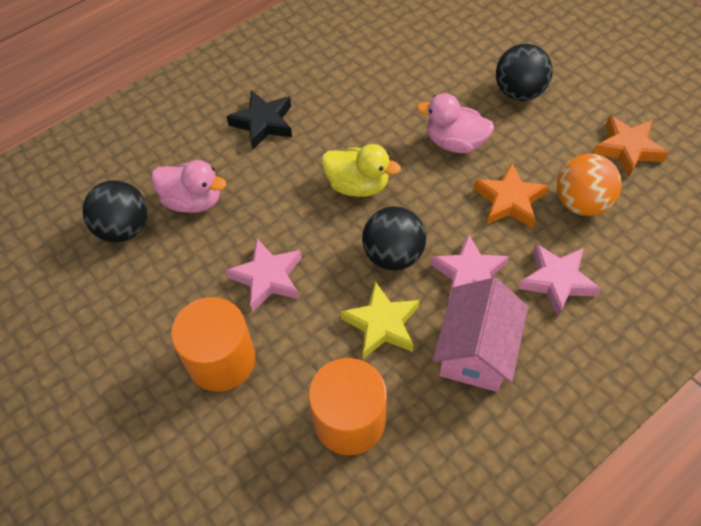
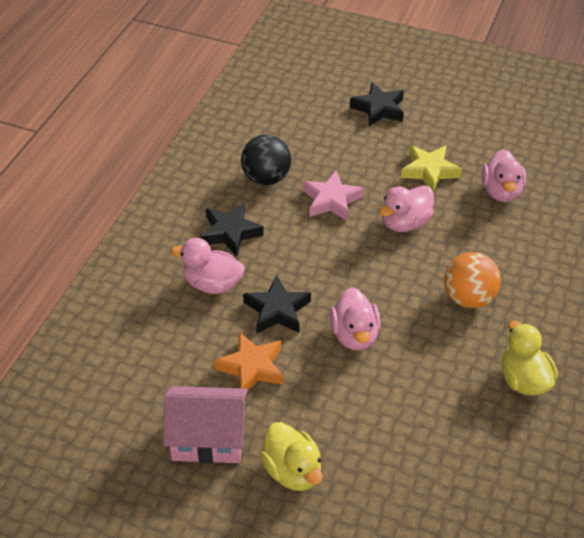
black ball: 3 -> 1
black star: 1 -> 3
orange cylinder: 2 -> 0
orange star: 2 -> 1
pink duck: 2 -> 4
pink star: 3 -> 1
yellow duck: 1 -> 2

